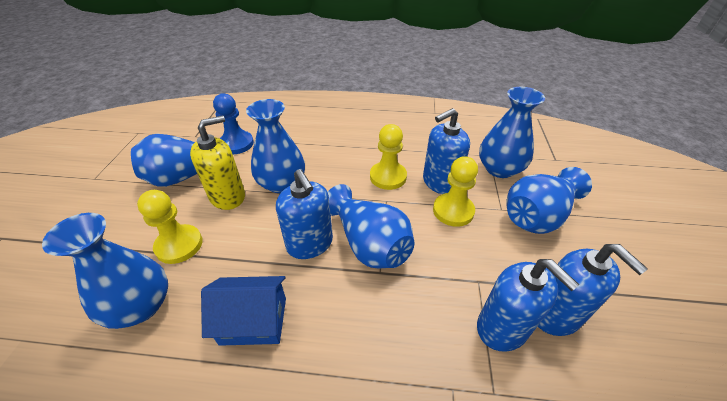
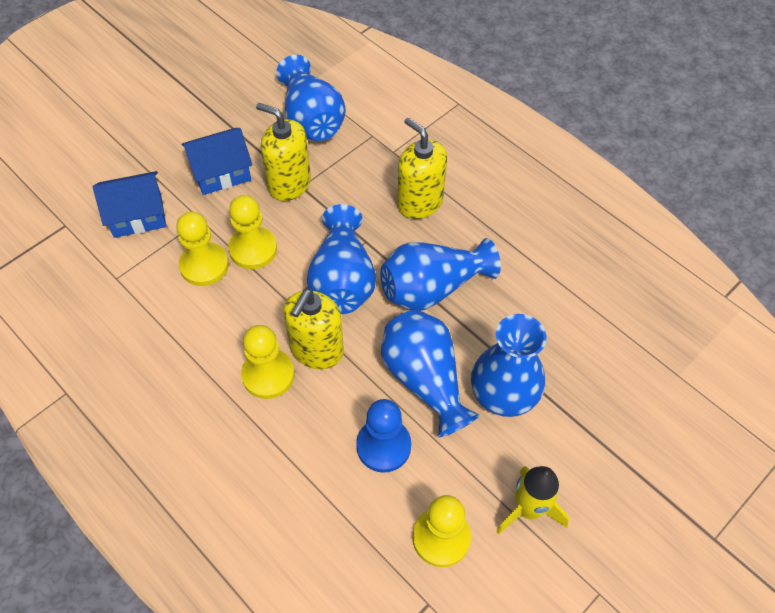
blue house: 1 -> 2
blue soap dispenser: 4 -> 0
blue vase: 6 -> 5
yellow pawn: 3 -> 4
yellow rocket: 0 -> 1
yellow soap dispenser: 1 -> 3

